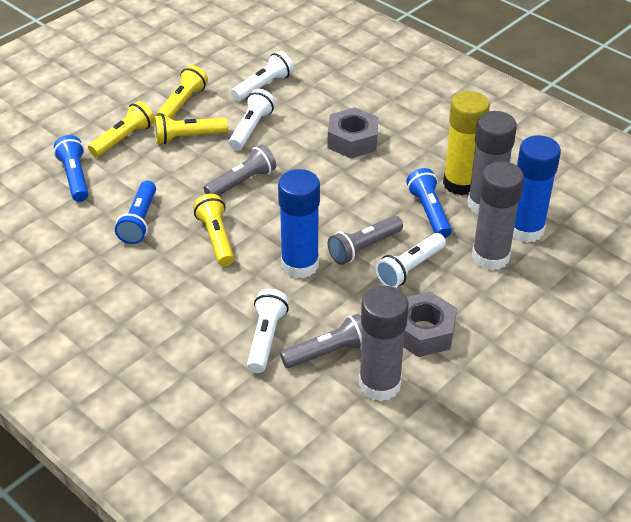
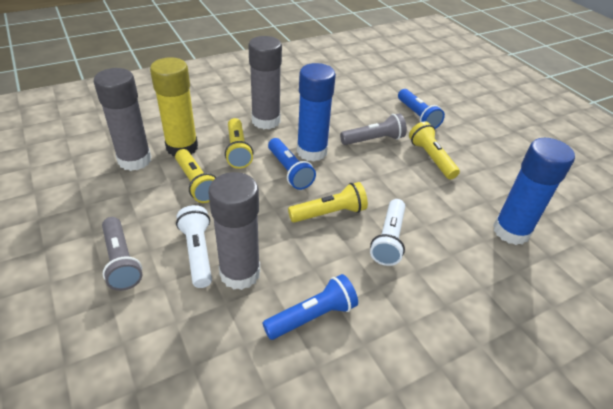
grey flashlight: 3 -> 2
grey nut: 2 -> 0
white flashlight: 4 -> 2

